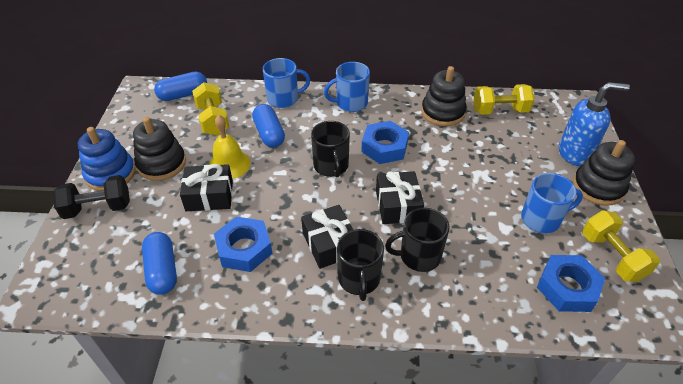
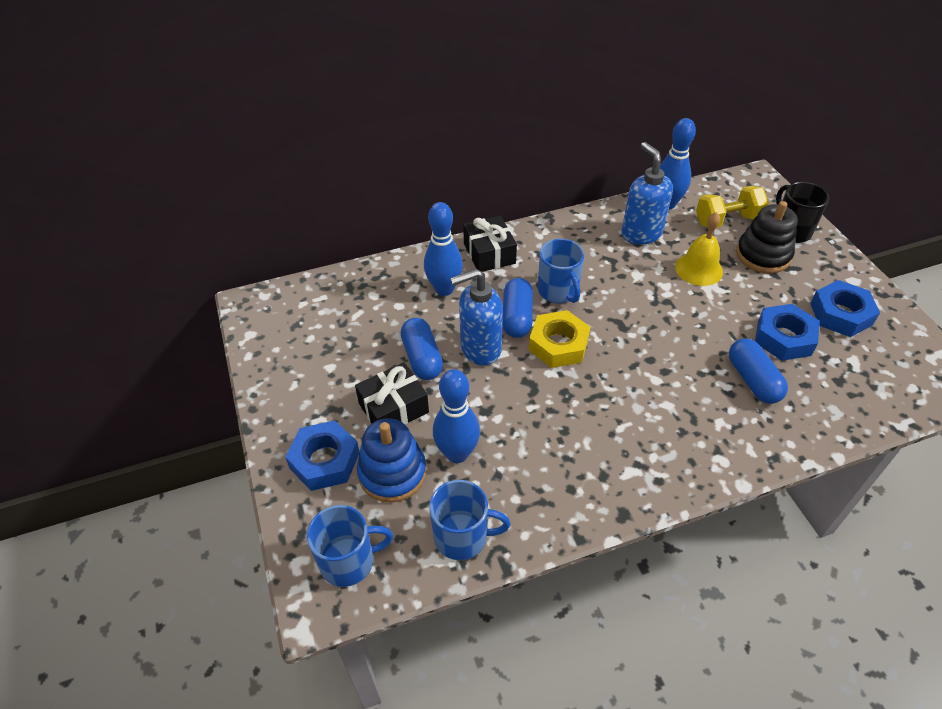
black dumbbell: 1 -> 0
black gift: 3 -> 2
black mug: 3 -> 1
black stacking toy: 3 -> 1
blue bowling pin: 0 -> 3
blue soap dispenser: 1 -> 2
yellow dumbbell: 3 -> 1
yellow nut: 0 -> 1

